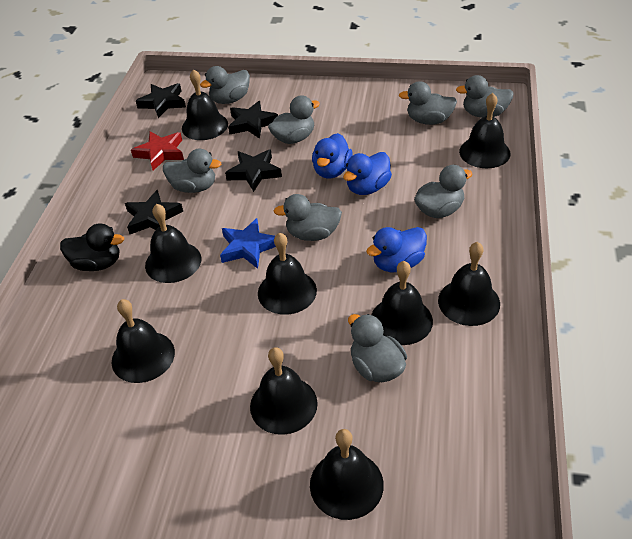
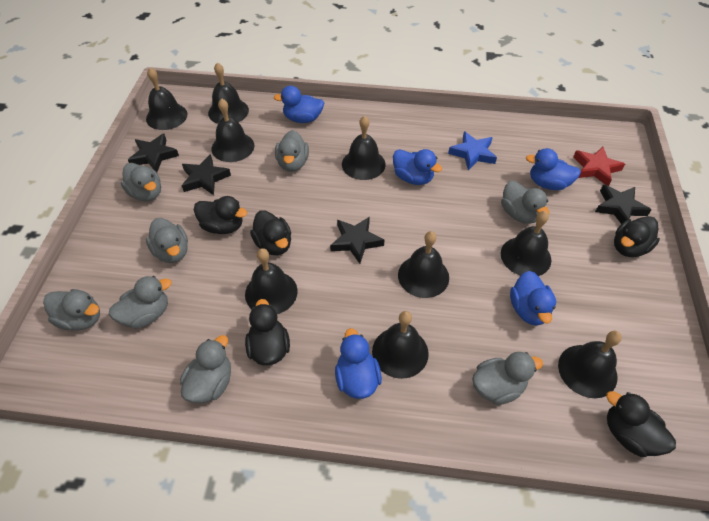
black duck: 1 -> 5
blue duck: 3 -> 5

